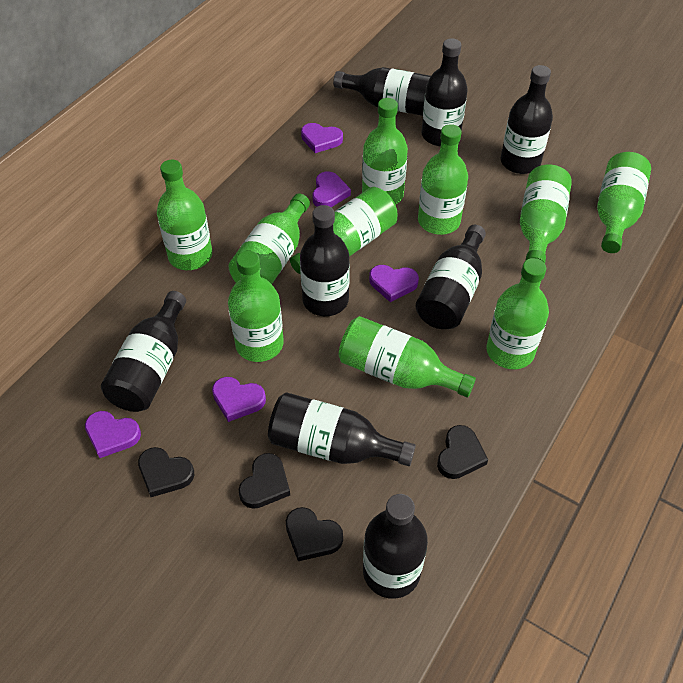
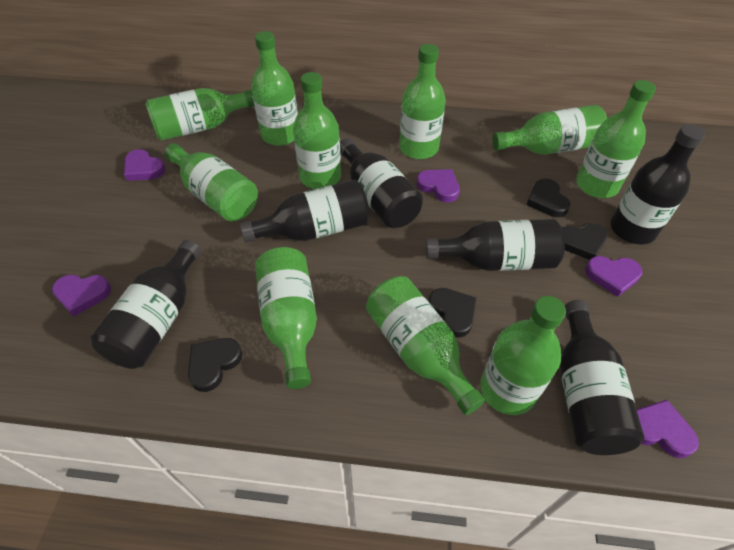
black bottle: 8 -> 6

